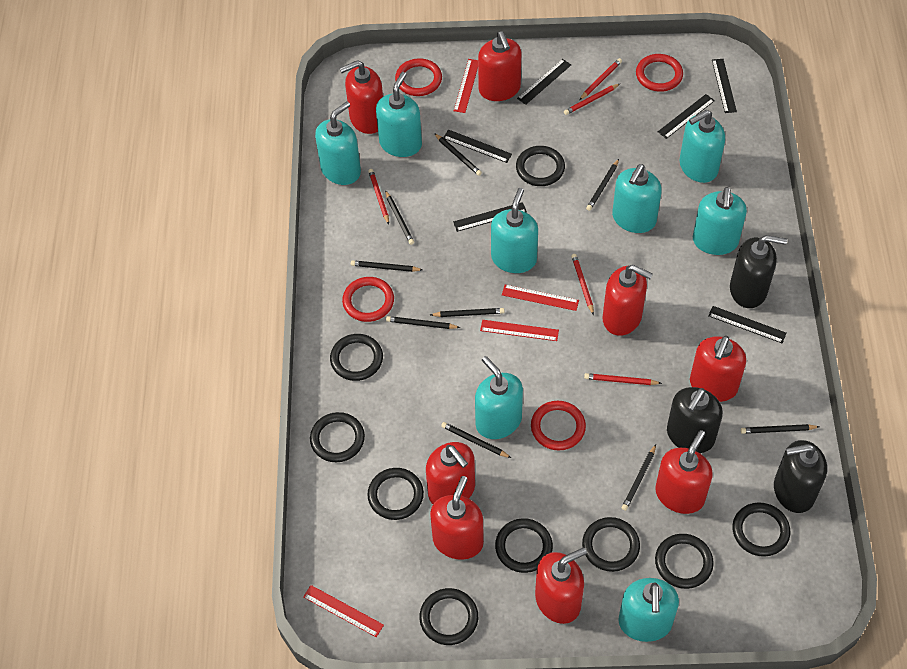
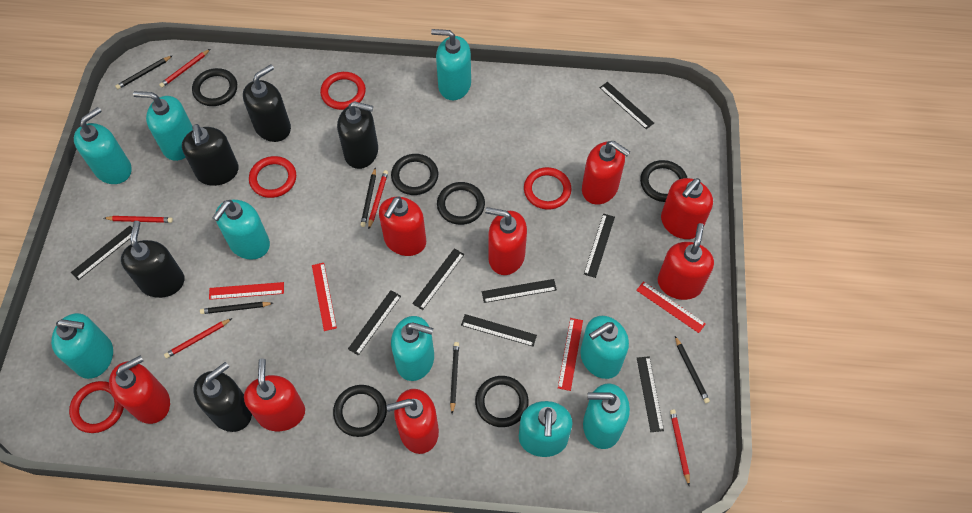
black pencil: 9 -> 5
black ring: 9 -> 6
black ruler: 6 -> 8
black soap dispenser: 3 -> 5
turquoise soap dispenser: 8 -> 9

